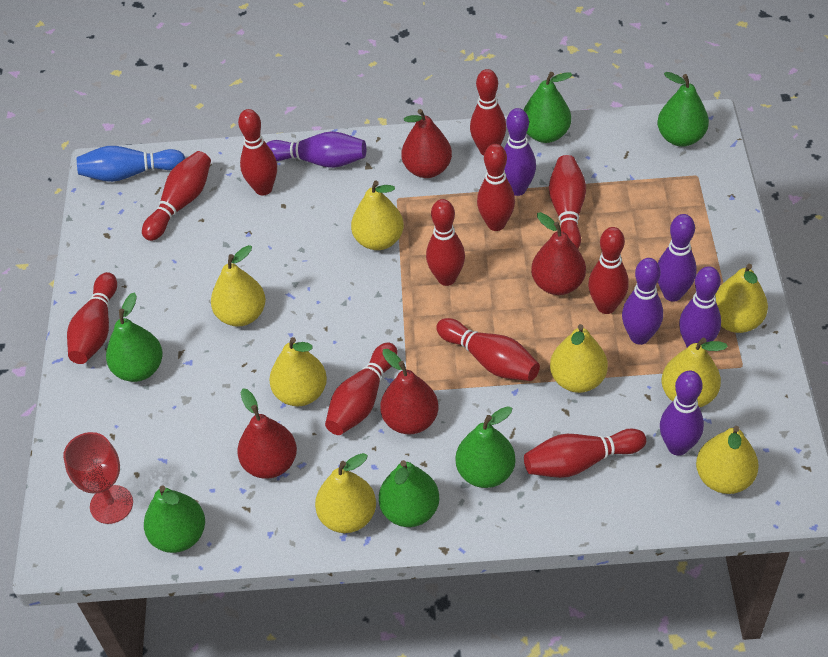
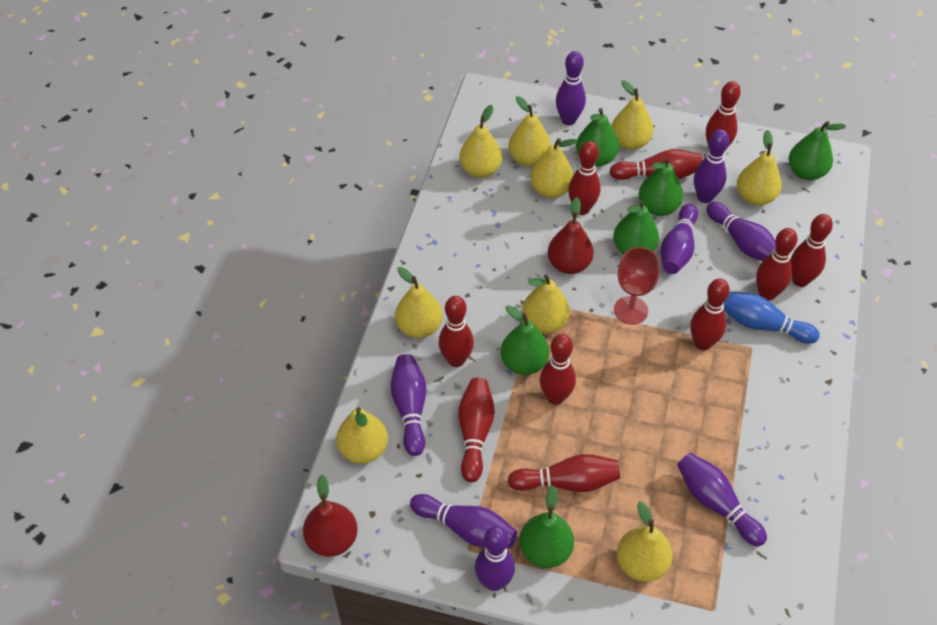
purple bowling pin: 6 -> 8
red bowling pin: 11 -> 10
red pear: 4 -> 2
yellow pear: 8 -> 9

